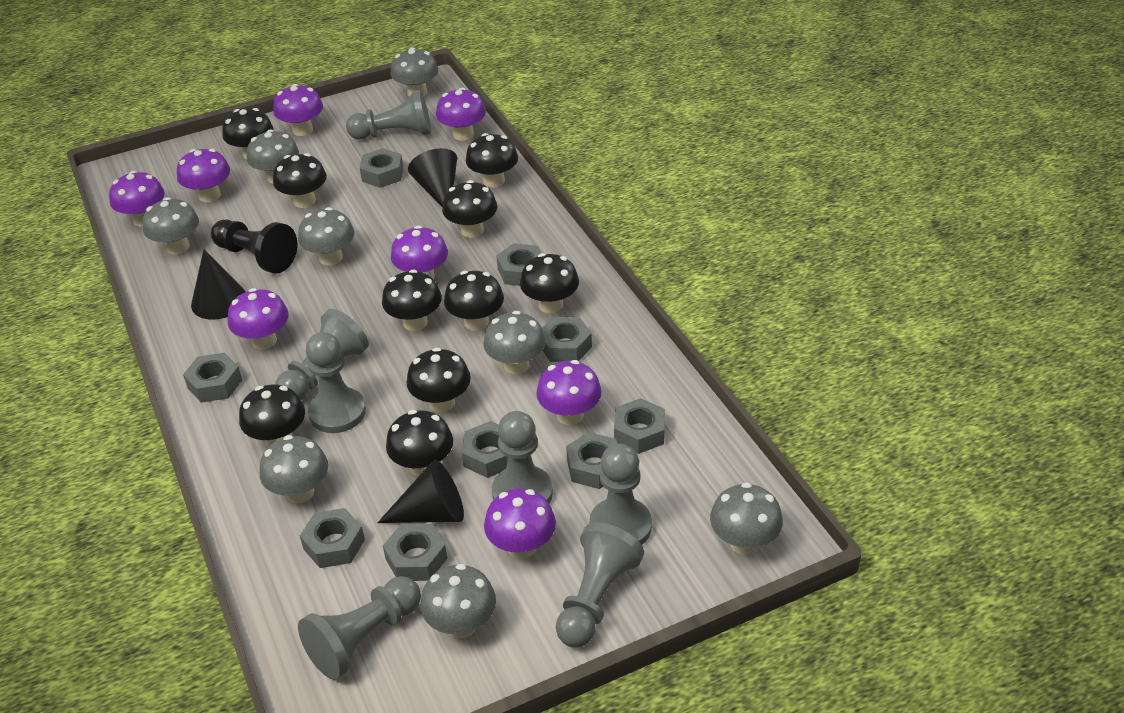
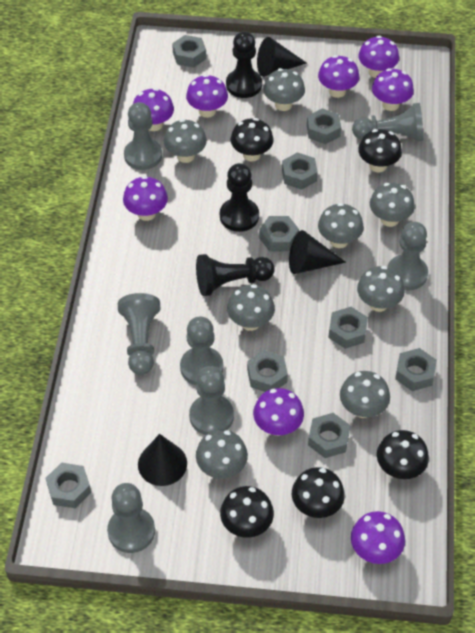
black mushroom: 10 -> 5
black pawn: 1 -> 3

